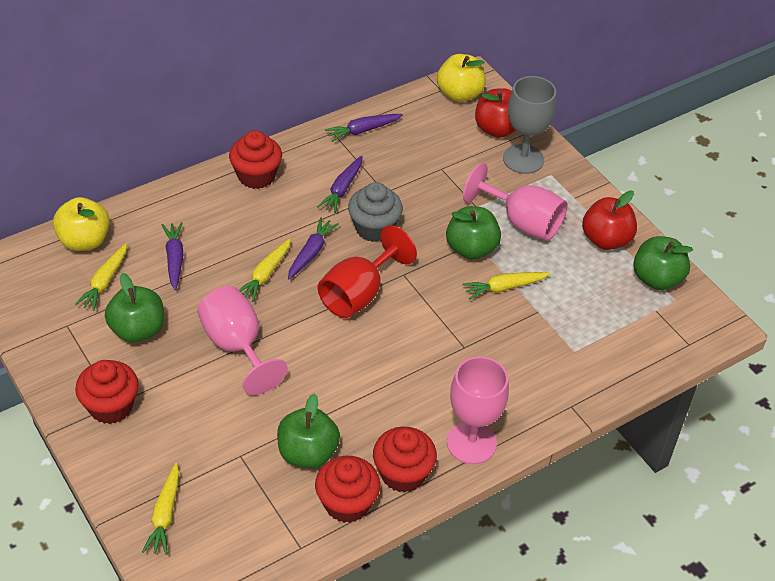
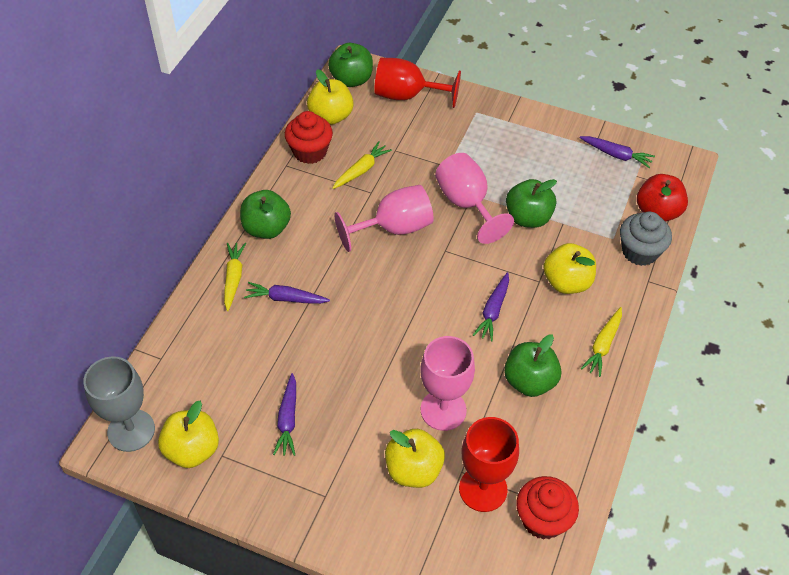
red apple: 2 -> 1
red cupcake: 4 -> 2
red goblet: 1 -> 2
yellow apple: 2 -> 4
yellow carrot: 4 -> 3

